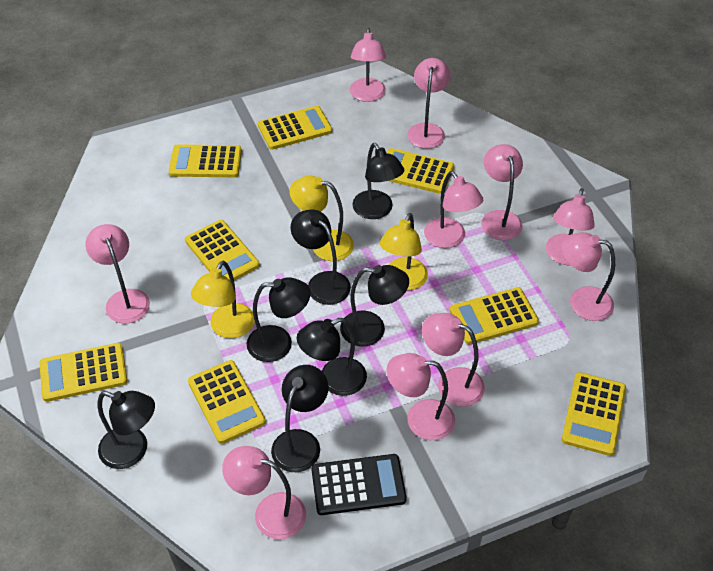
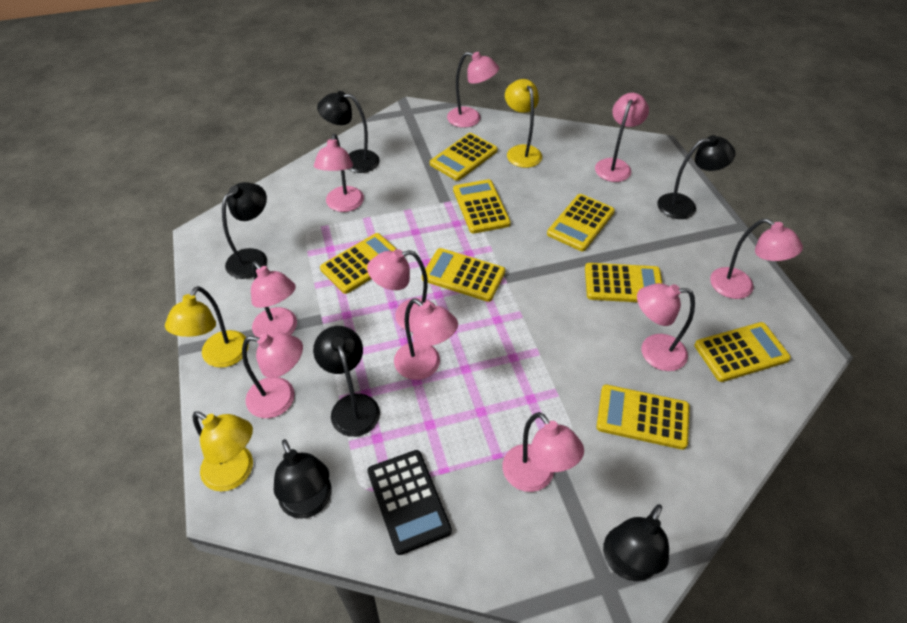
black lamp: 7 -> 6

